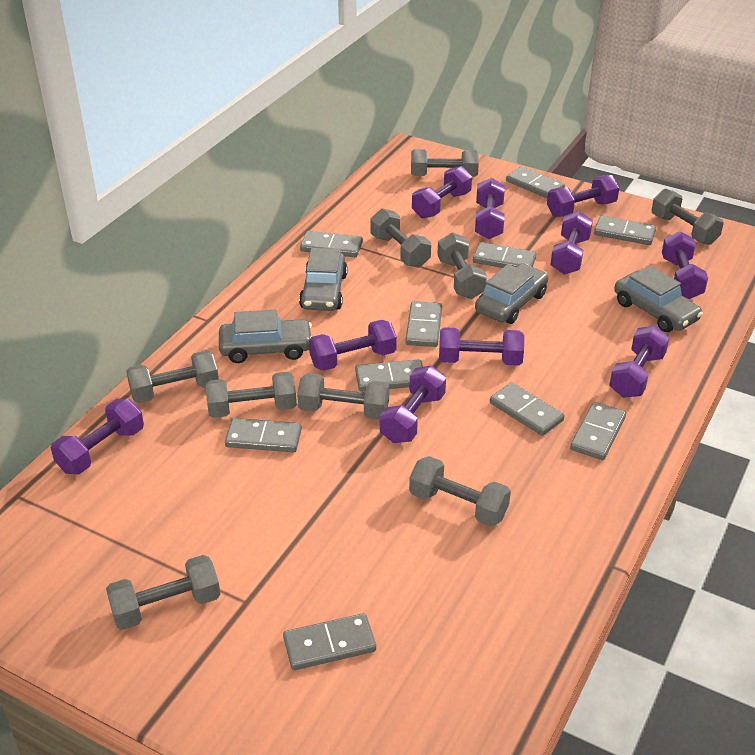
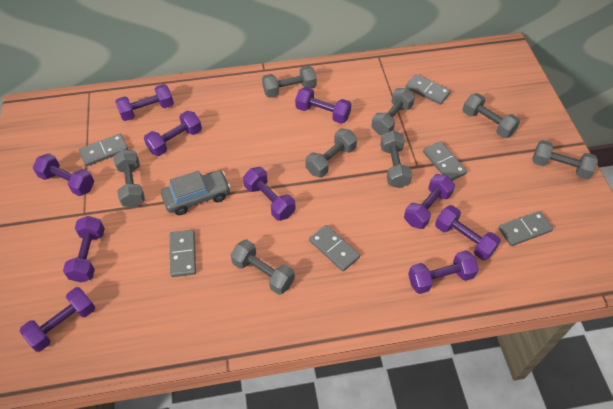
grey car: 4 -> 1
grey domino: 10 -> 6
grey dumbbell: 9 -> 8

